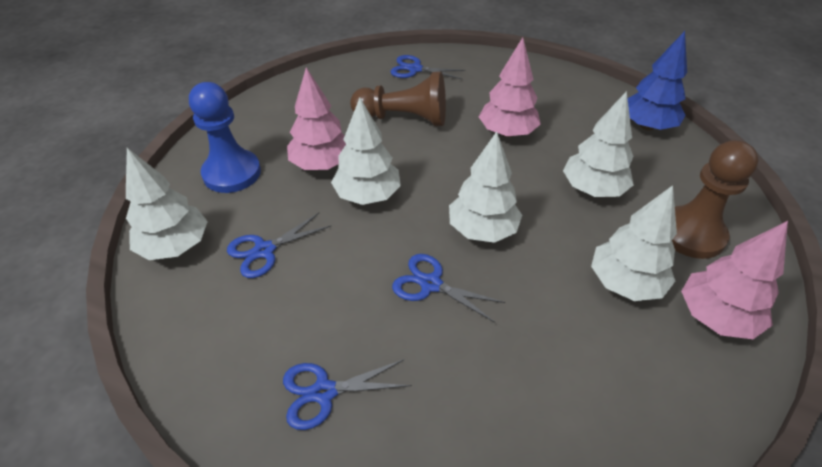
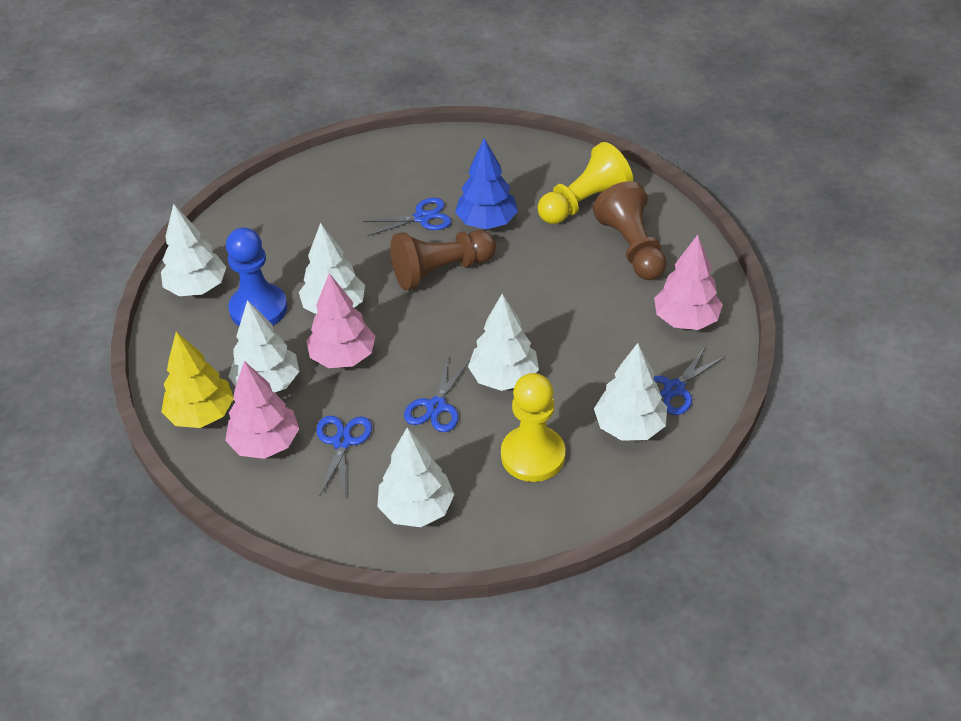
white tree: 5 -> 6
yellow pawn: 0 -> 2
yellow tree: 0 -> 1

